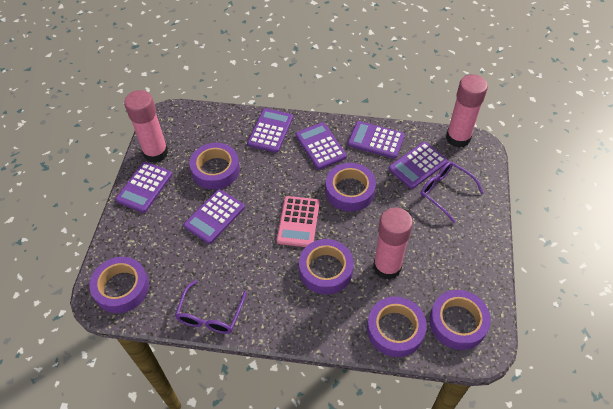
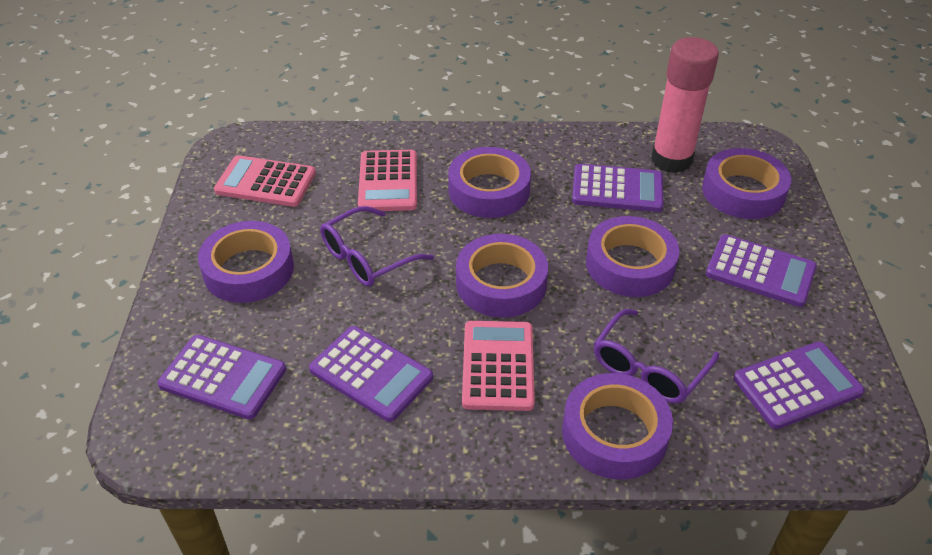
pink calculator: 1 -> 3
pink glue stick: 3 -> 1
purple calculator: 6 -> 5

